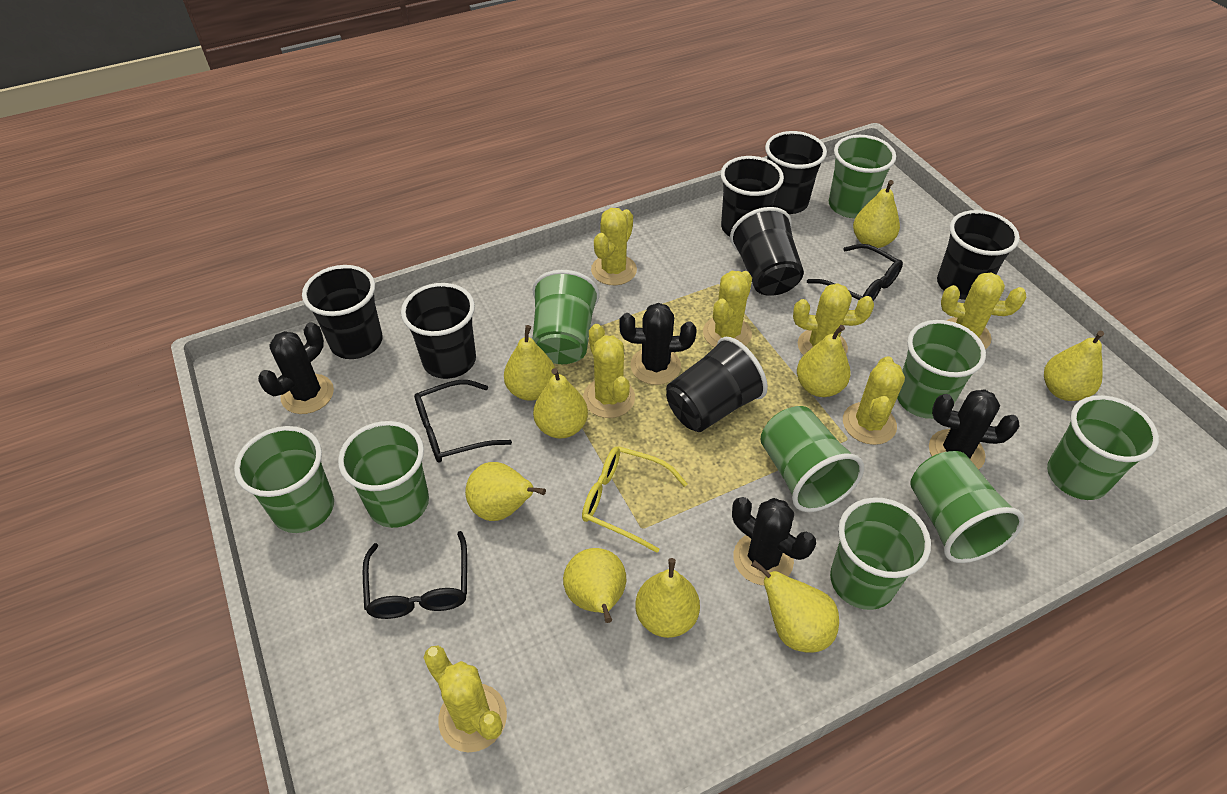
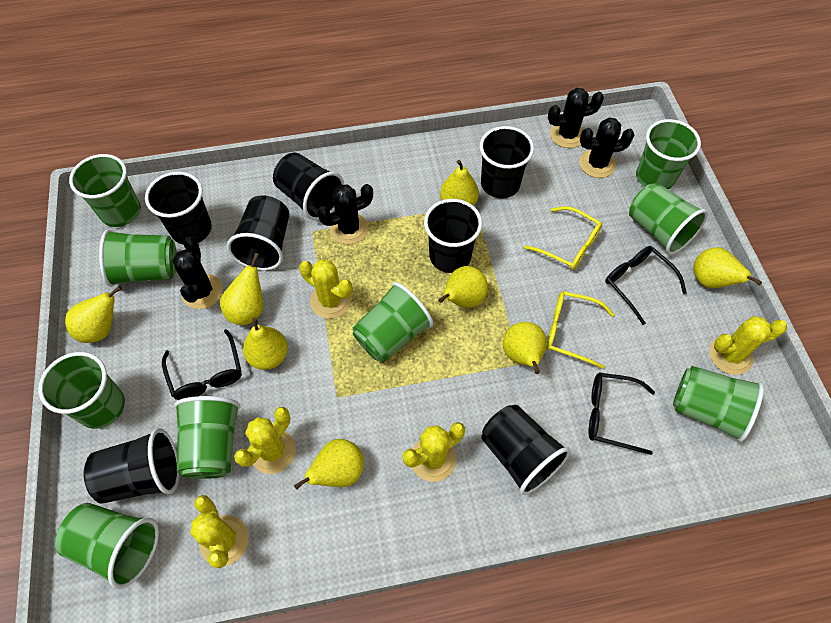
yellow cactus: 7 -> 5
yellow glasses: 1 -> 2
yellow pear: 9 -> 8

